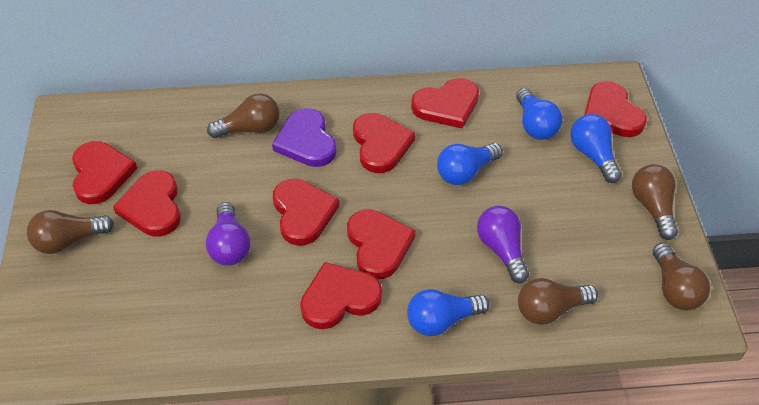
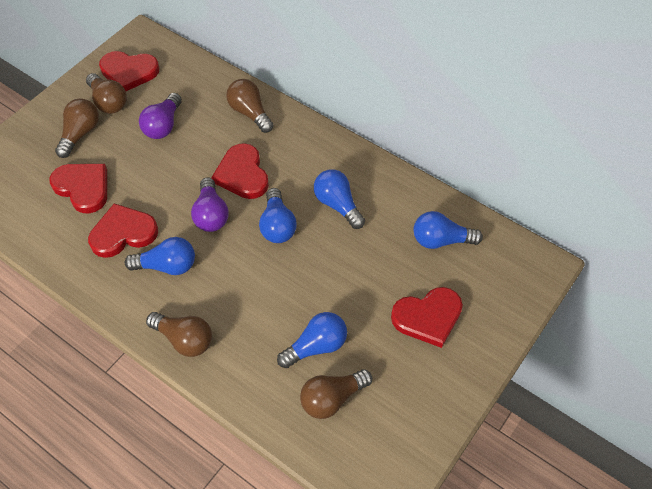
blue light bulb: 4 -> 5
purple heart: 1 -> 0
red heart: 8 -> 5

